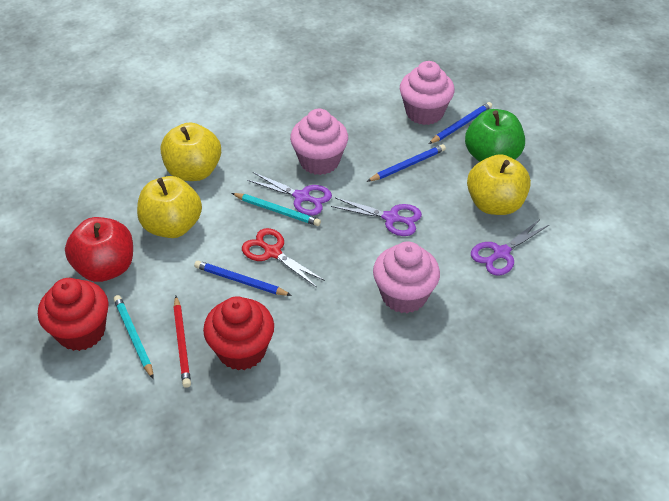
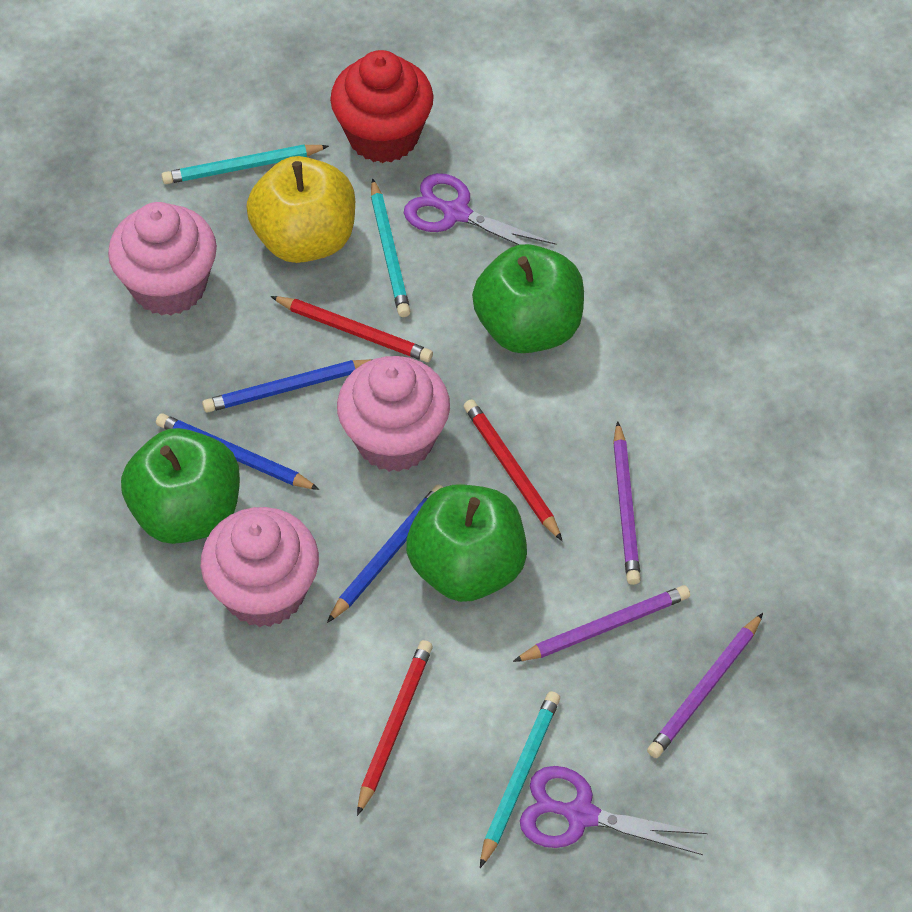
green apple: 1 -> 3
purple pencil: 0 -> 3
purple scissors: 3 -> 2
red apple: 1 -> 0
red cupcake: 2 -> 1
red pencil: 1 -> 3
red scissors: 1 -> 0
turquoise pencil: 2 -> 3
yellow apple: 3 -> 1

